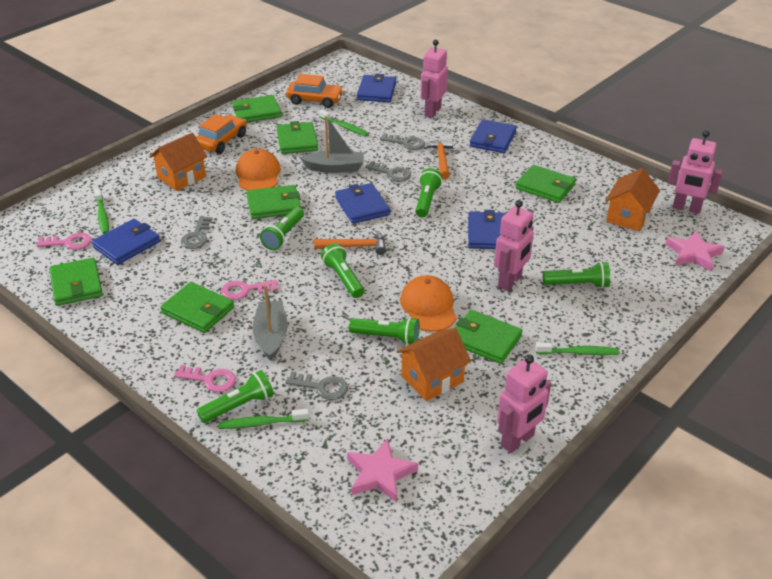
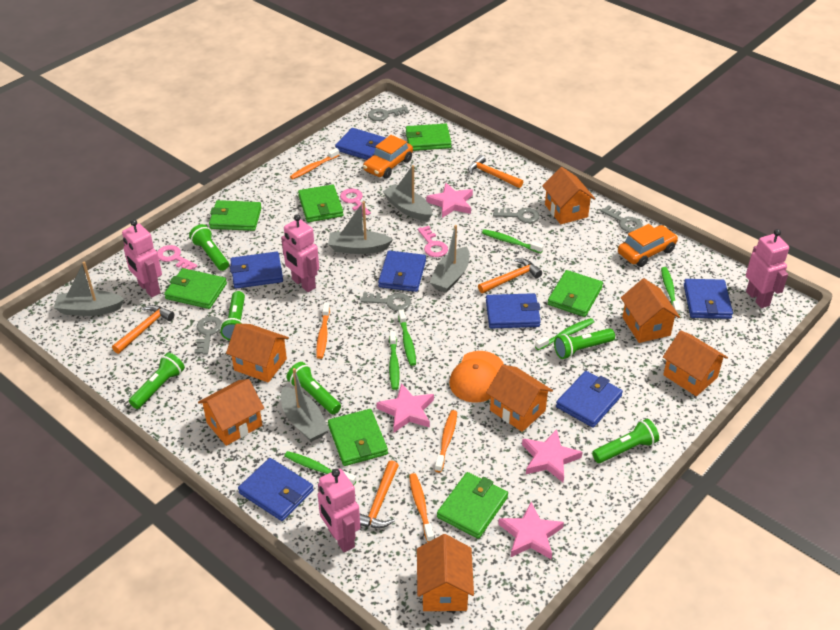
blue wallet: 5 -> 7
green toothbrush: 4 -> 6
grey boat: 2 -> 5
grey key: 4 -> 5
orange cap: 2 -> 1
orange hammer: 2 -> 4
orange house: 3 -> 7
orange toothbrush: 0 -> 4
pink star: 2 -> 4

